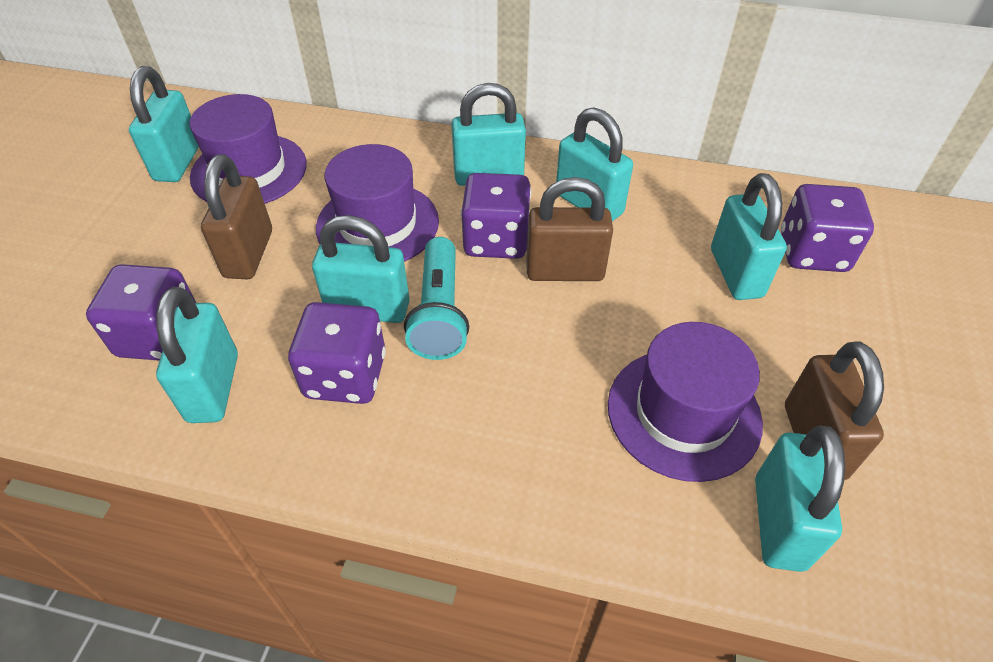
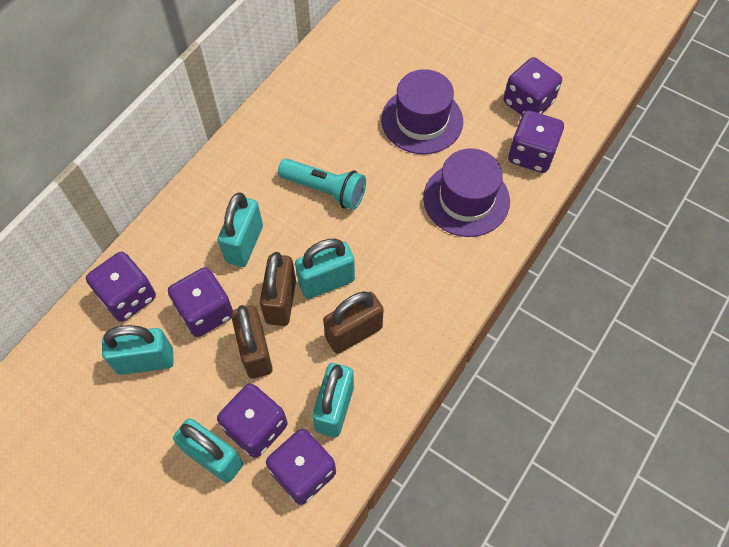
purple dice: 4 -> 6
purple hat: 3 -> 2
turquoise padlock: 7 -> 5

